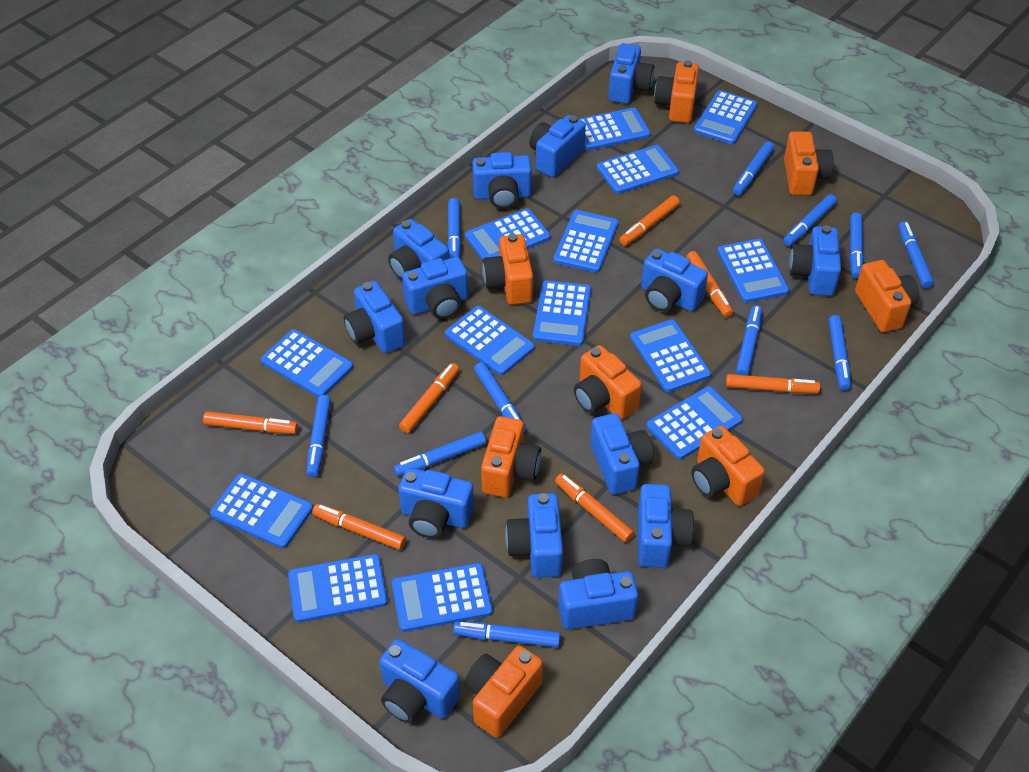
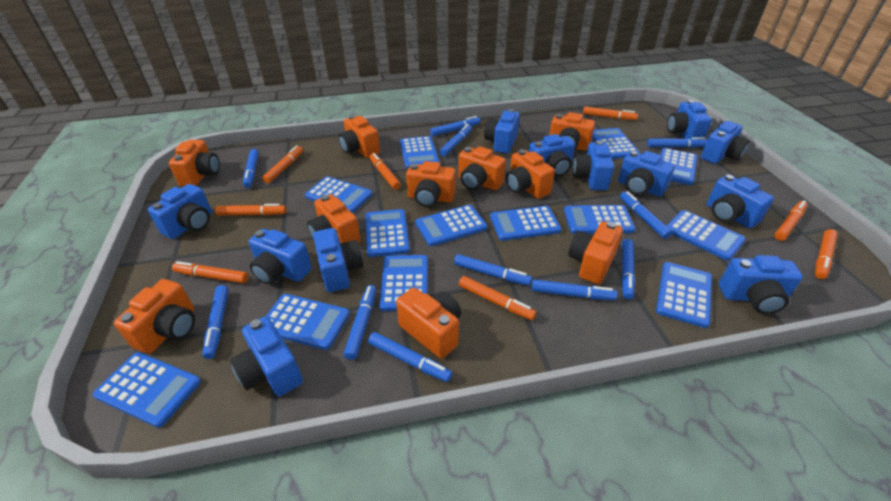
blue calculator: 14 -> 13
blue camera: 14 -> 12
orange camera: 8 -> 10
orange marker: 7 -> 8

